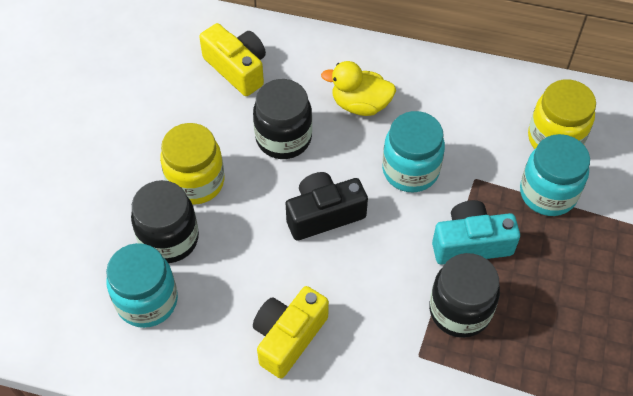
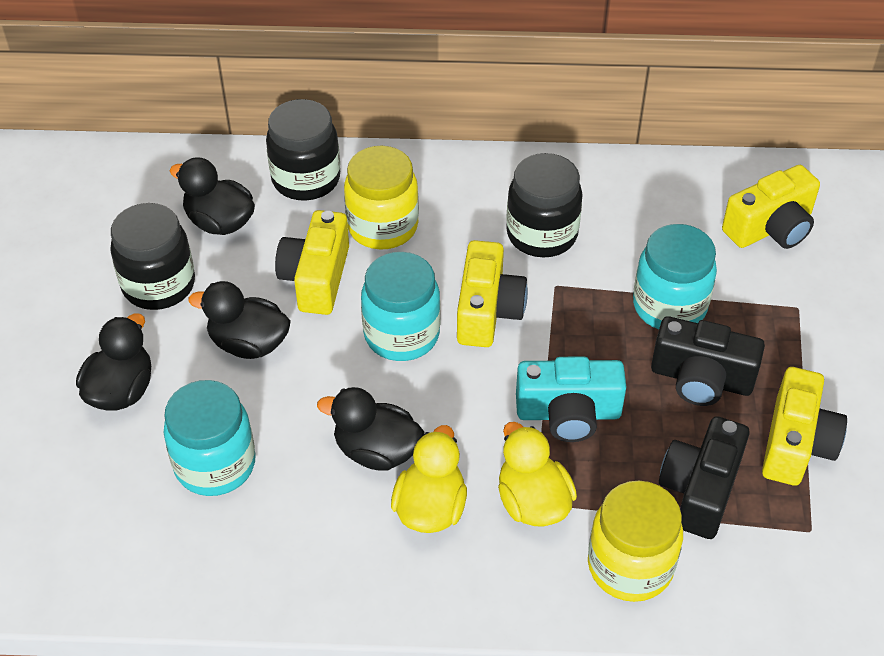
black camera: 1 -> 2
black duck: 0 -> 4
yellow camera: 2 -> 4
yellow duck: 1 -> 2

